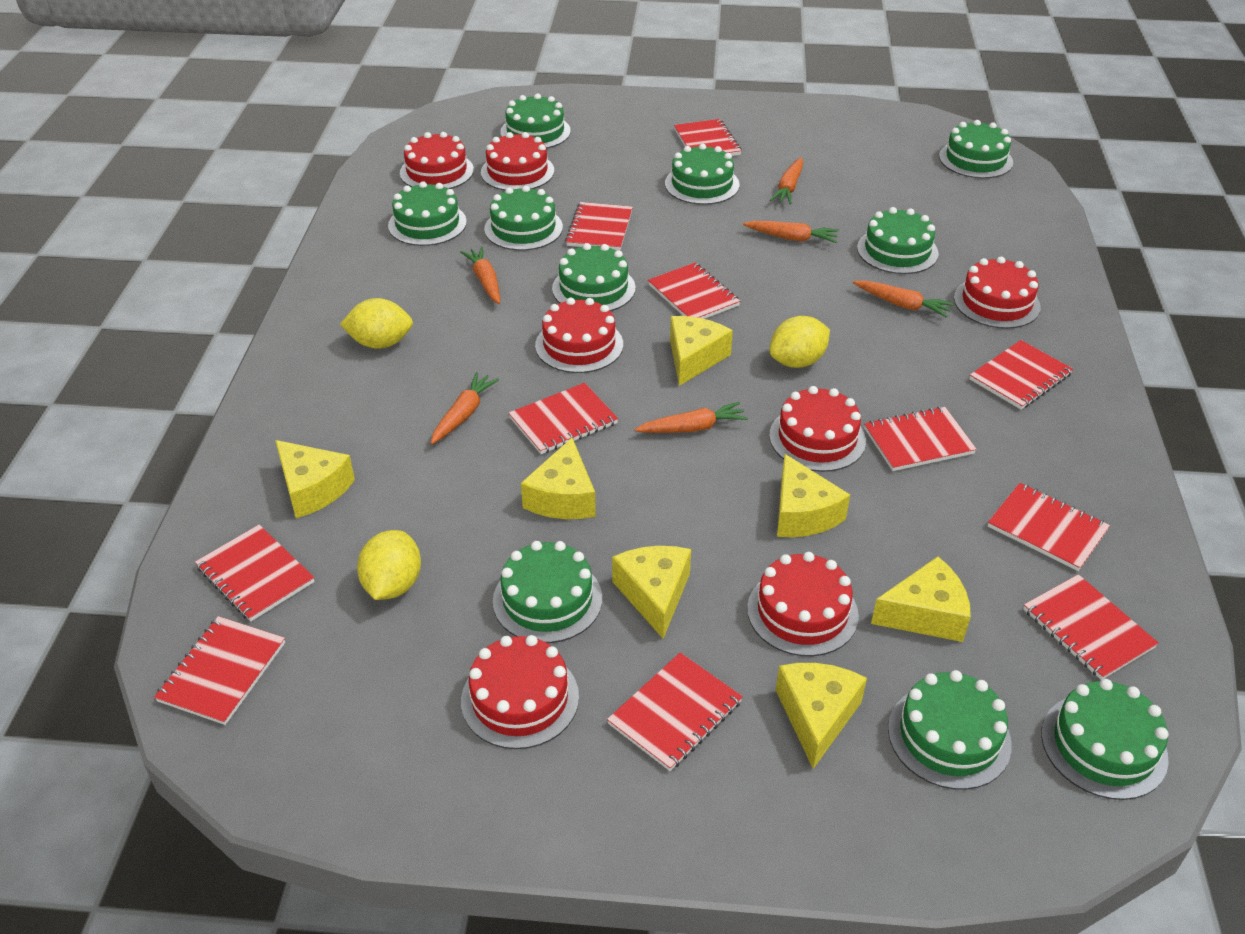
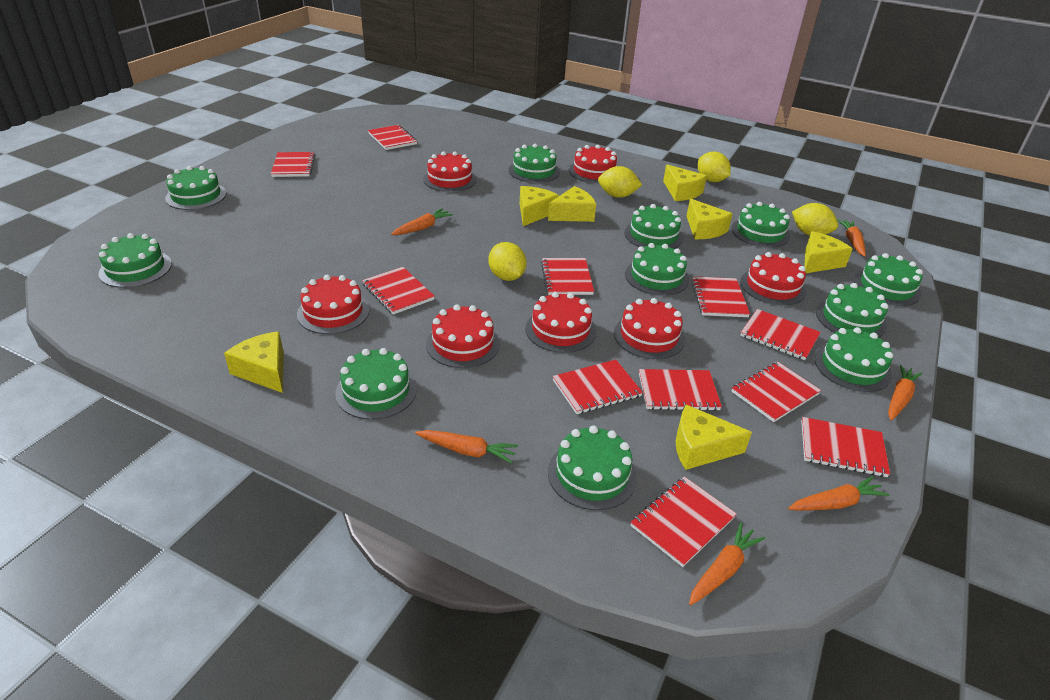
green cake: 10 -> 11
yellow lemon: 3 -> 4

